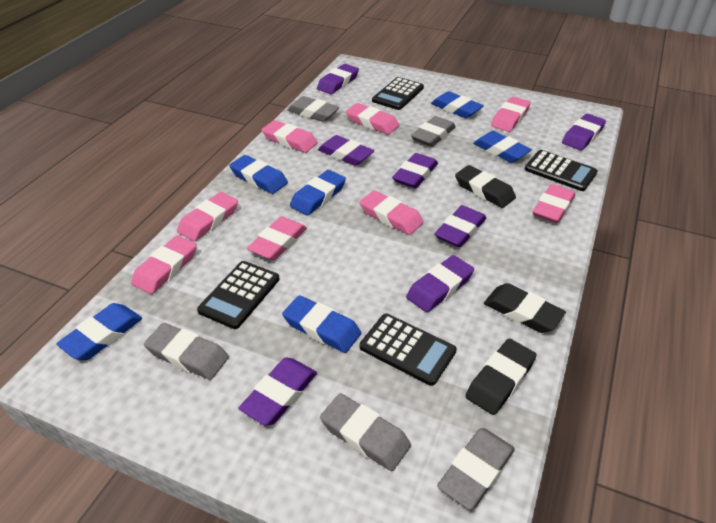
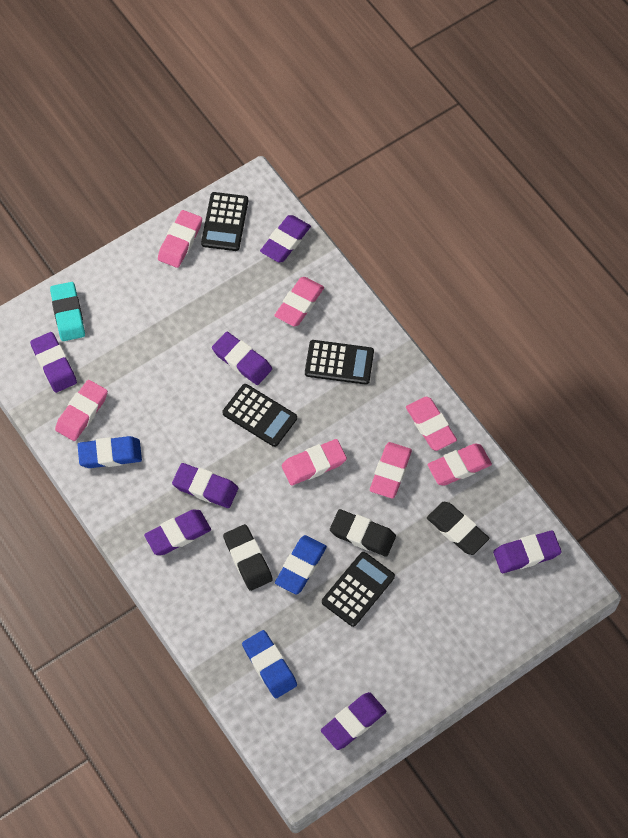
blue eraser: 6 -> 3
grey eraser: 5 -> 0
pink eraser: 8 -> 7
turquoise eraser: 0 -> 1

